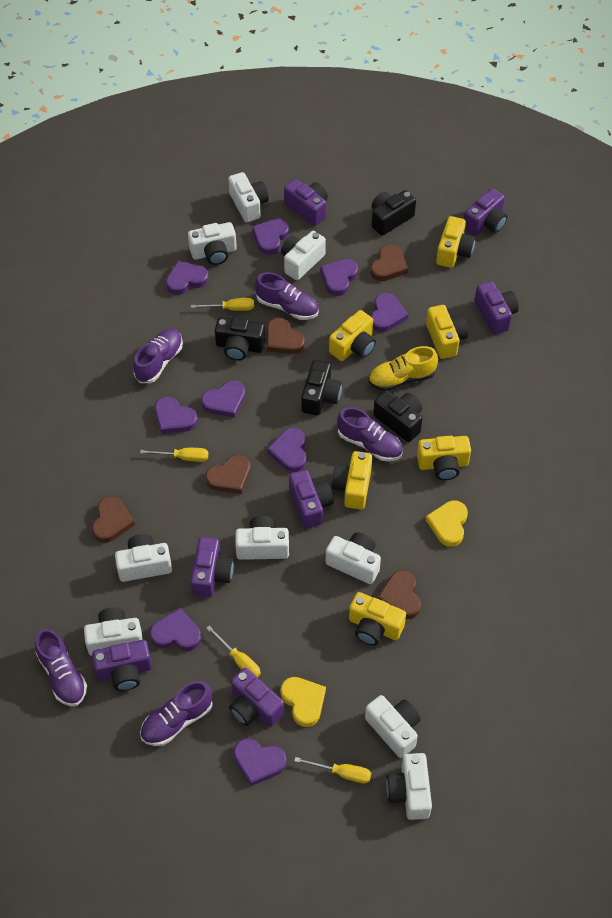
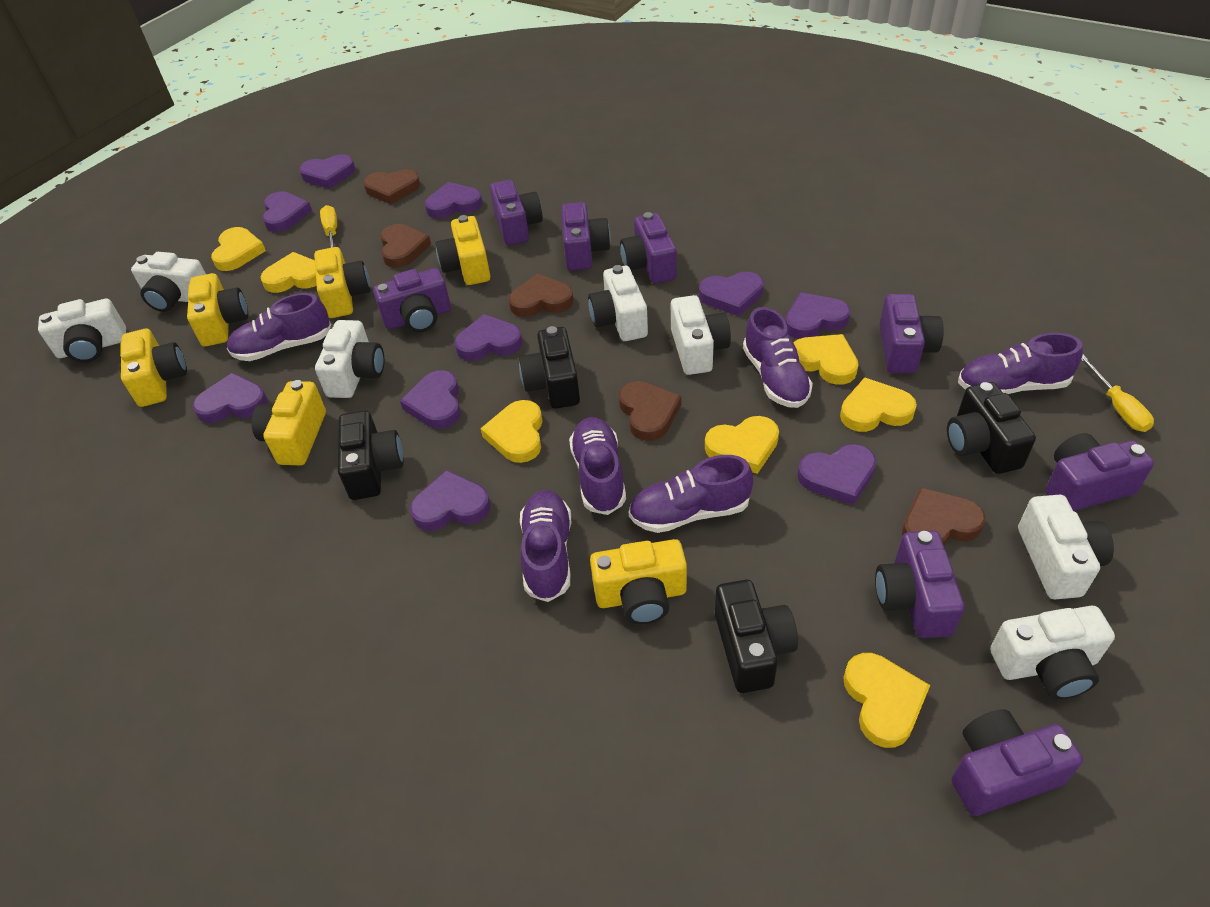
purple camera: 7 -> 8
purple heart: 9 -> 10
purple shoe: 5 -> 6
white camera: 9 -> 7
yellow heart: 2 -> 7
yellow screwdriver: 4 -> 2
yellow shoe: 1 -> 0

